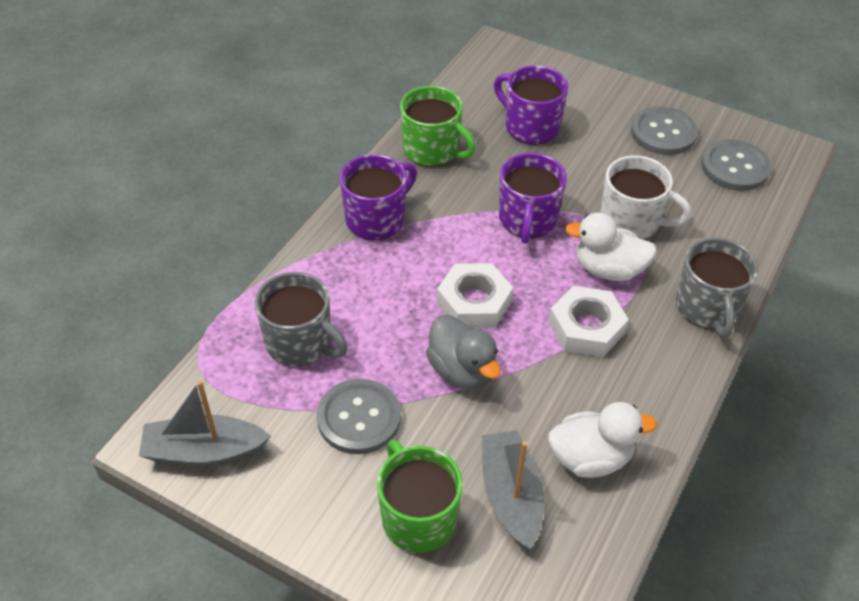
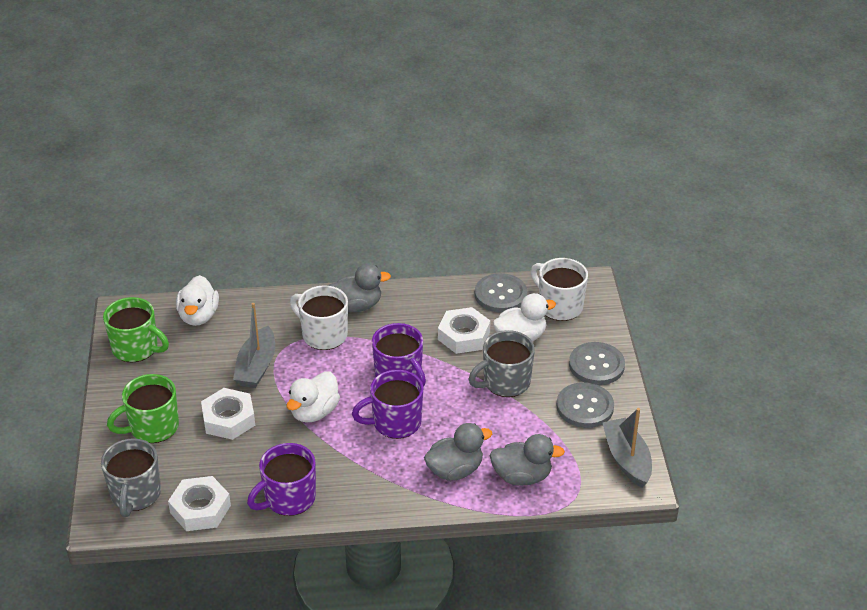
grey duck: 1 -> 3
white duck: 2 -> 3
white mug: 1 -> 2
white nut: 2 -> 3

